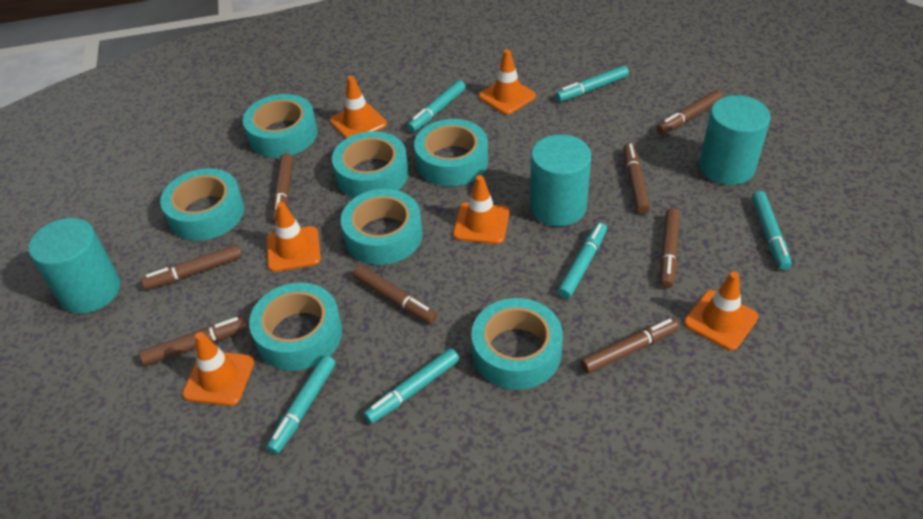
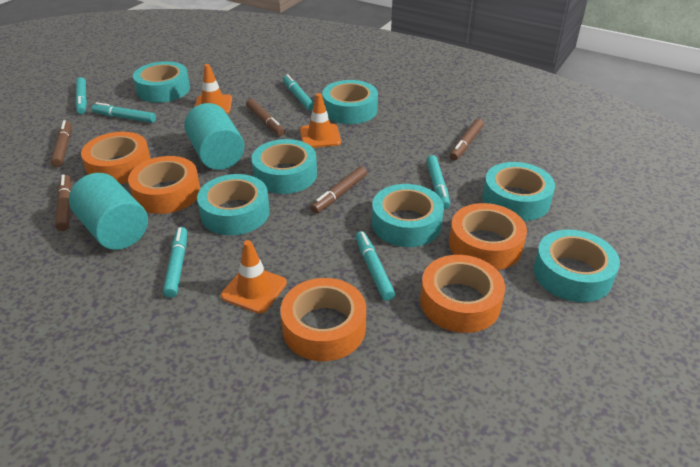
brown marker: 8 -> 5
orange tape: 0 -> 5
orange traffic cone: 6 -> 3
turquoise cylinder: 3 -> 2

